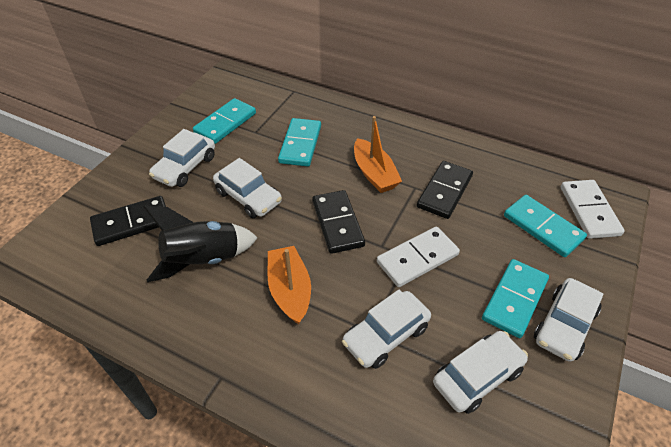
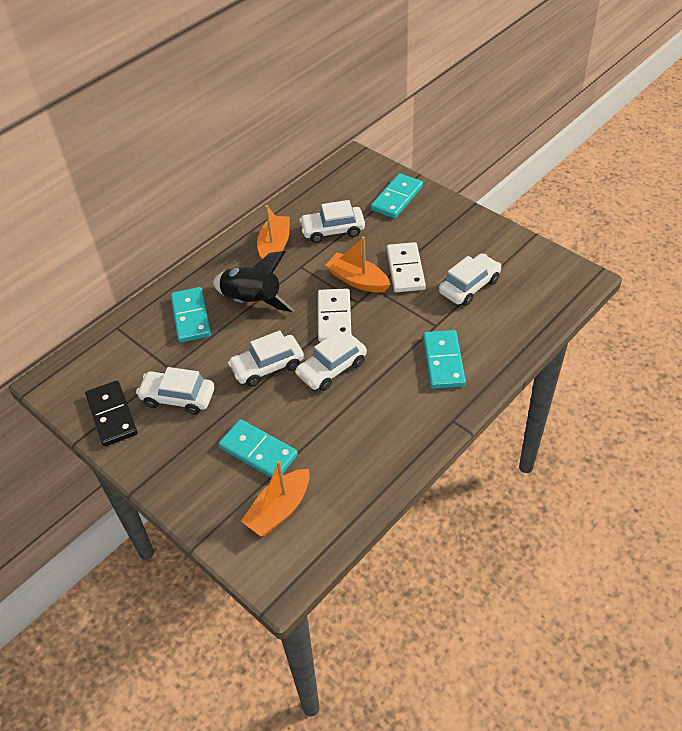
black domino: 3 -> 1
orange boat: 2 -> 3

